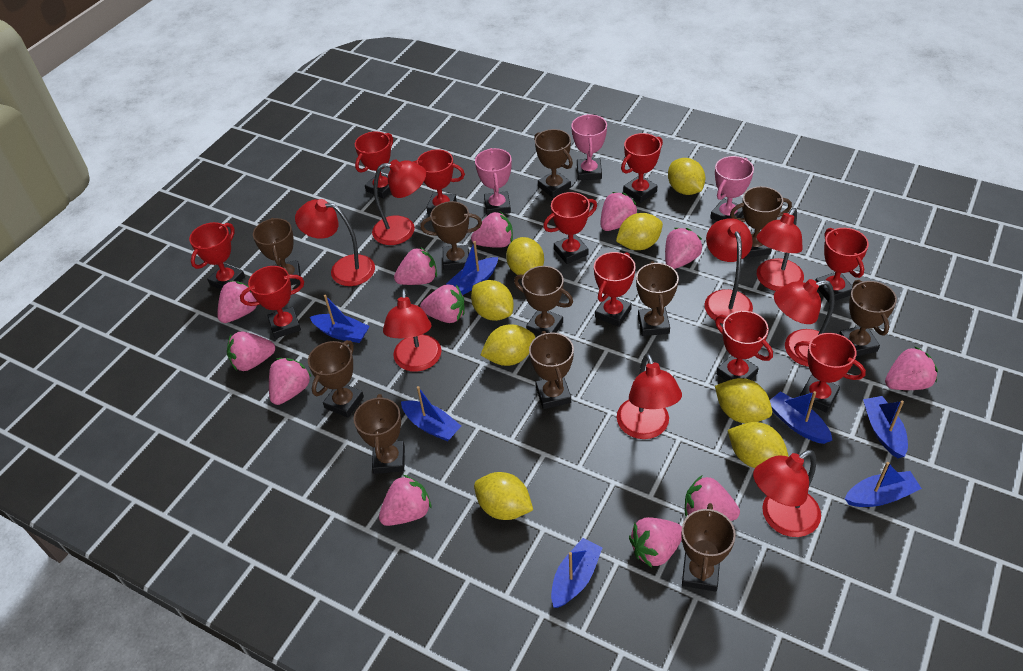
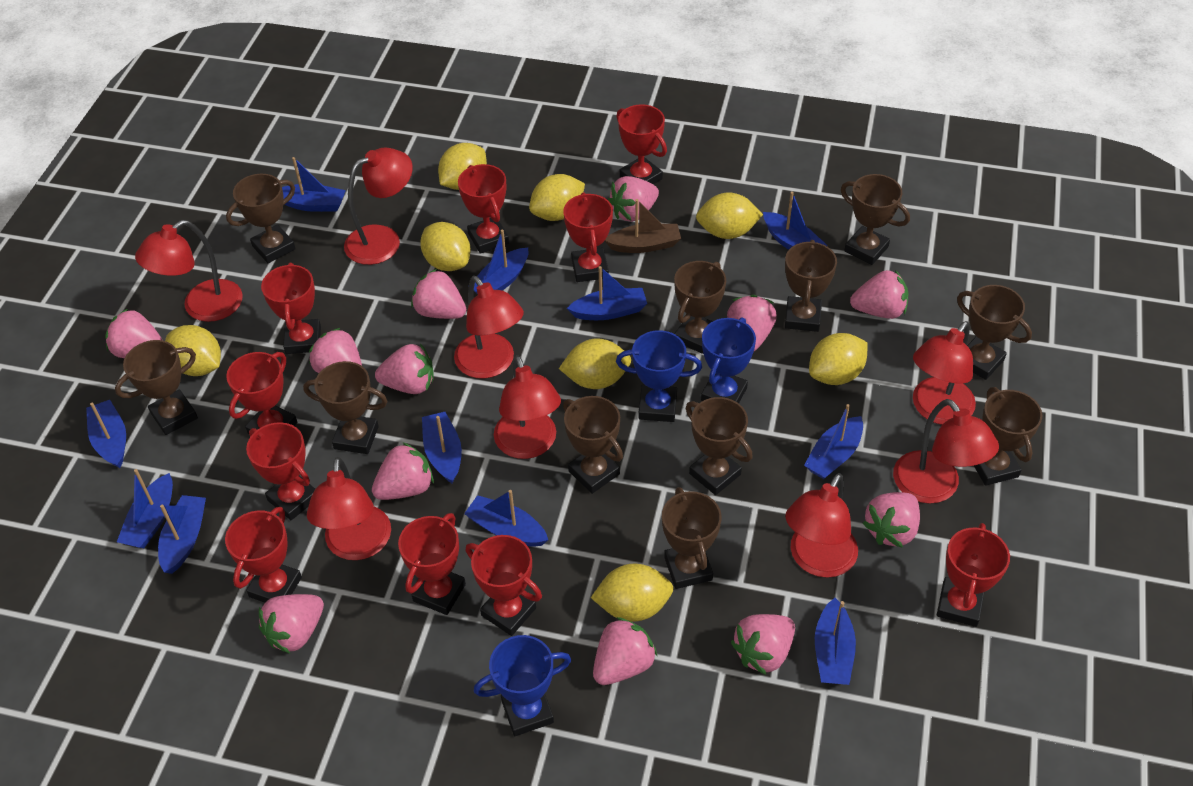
blue boat: 7 -> 11
blue trophy: 0 -> 3
brown boat: 0 -> 1
pink trophy: 3 -> 0

